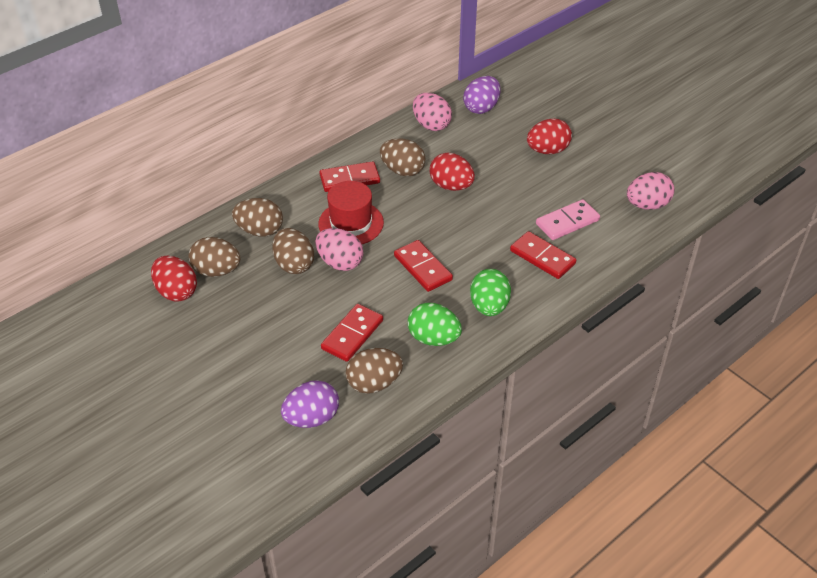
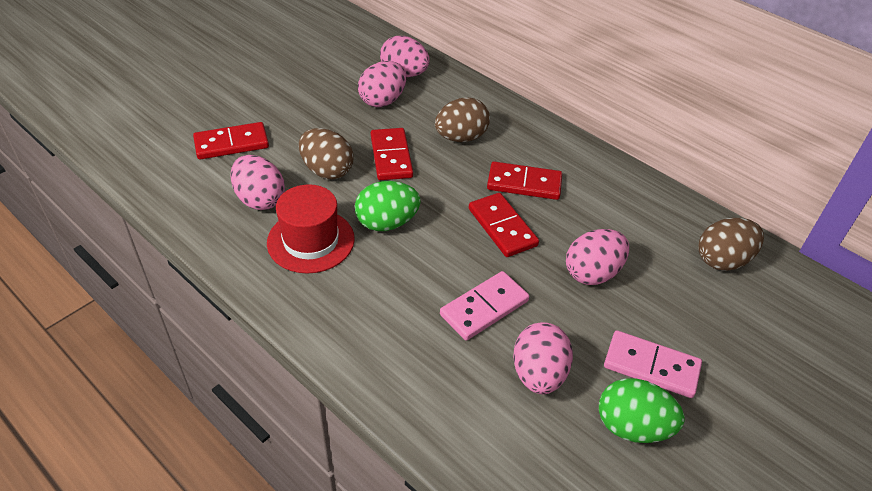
brown egg: 5 -> 3
pink domino: 1 -> 2
pink egg: 3 -> 5
purple egg: 2 -> 0
red egg: 3 -> 0

